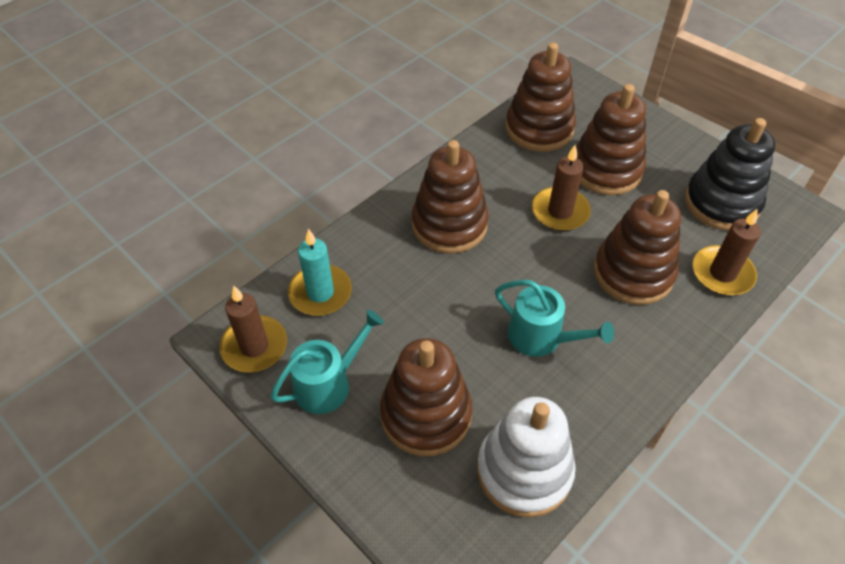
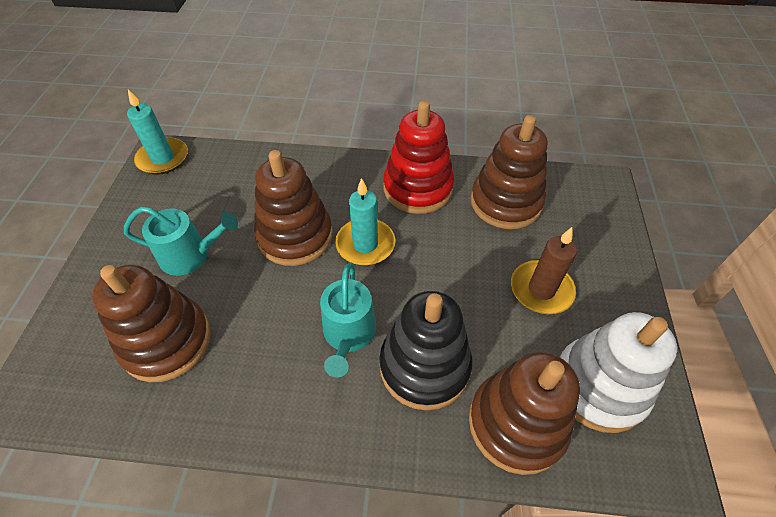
brown candle: 3 -> 1
brown stacking toy: 5 -> 4
red stacking toy: 0 -> 1
turquoise candle: 1 -> 2

